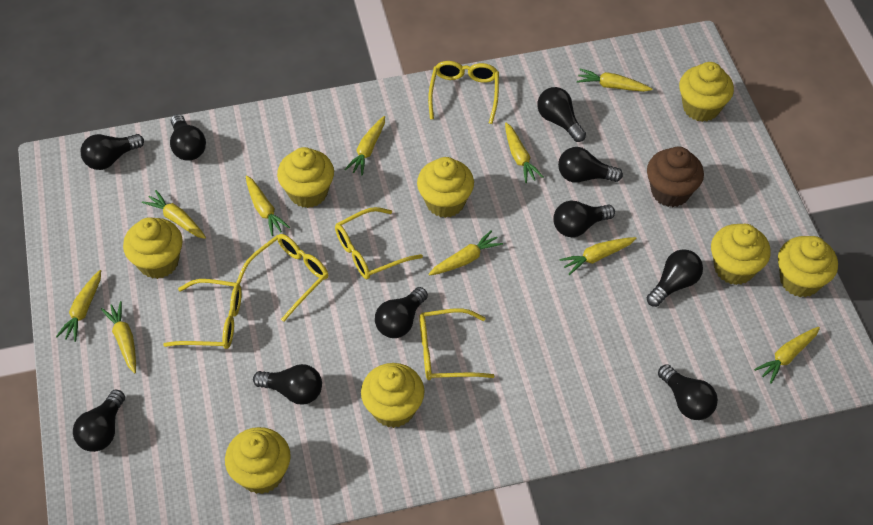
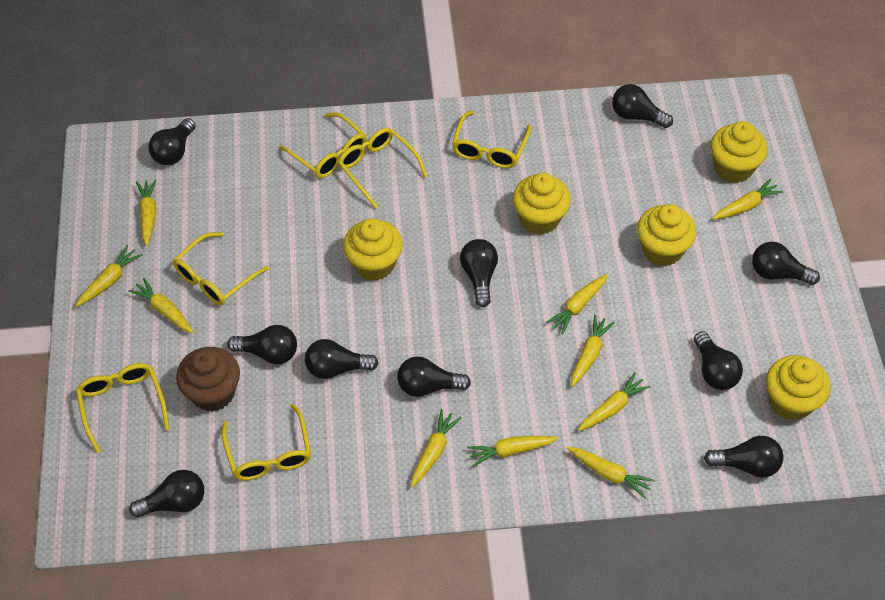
yellow cupcake: 8 -> 5
yellow glasses: 5 -> 6

